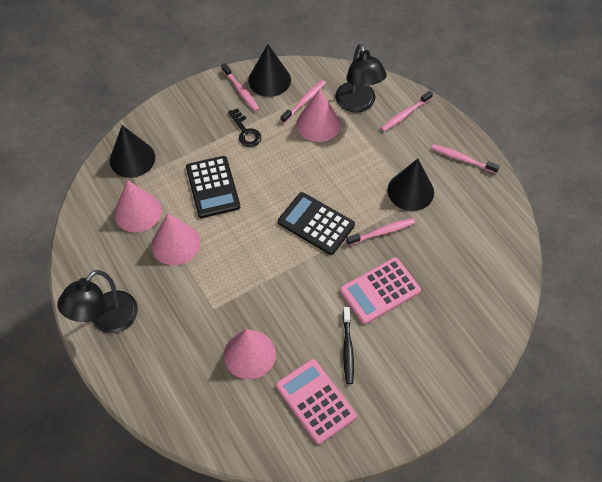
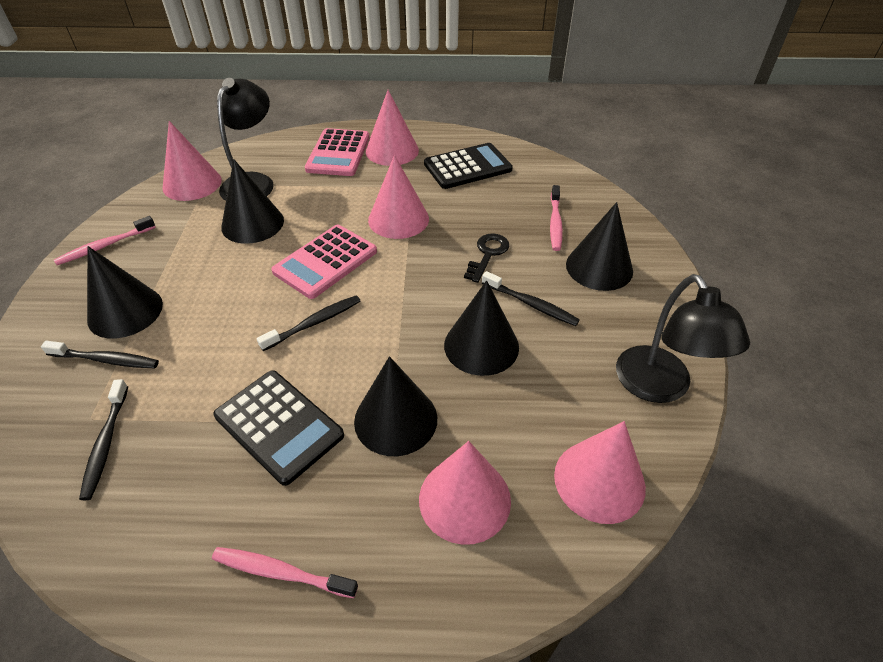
black cone: 3 -> 5
black toothbrush: 1 -> 4
pink cone: 4 -> 5
pink toothbrush: 5 -> 3

